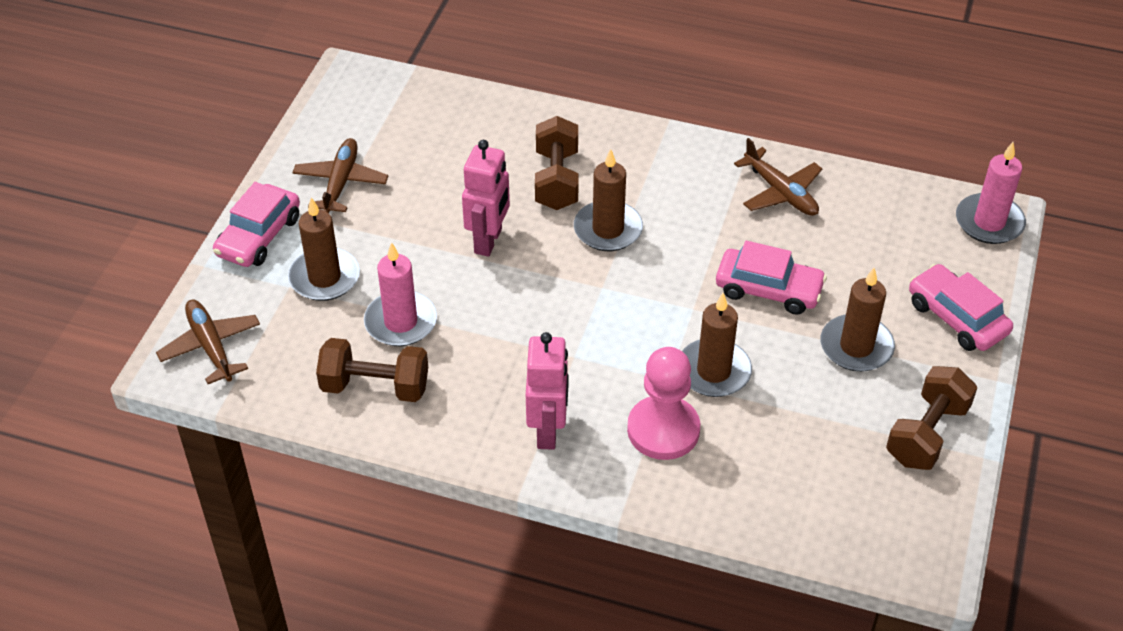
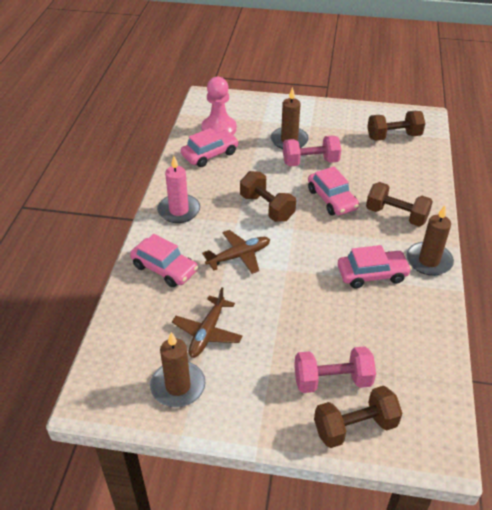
brown candle: 4 -> 3
brown dumbbell: 3 -> 4
brown plane: 3 -> 2
pink candle: 2 -> 1
pink car: 3 -> 4
pink dumbbell: 0 -> 2
pink robot: 2 -> 0

